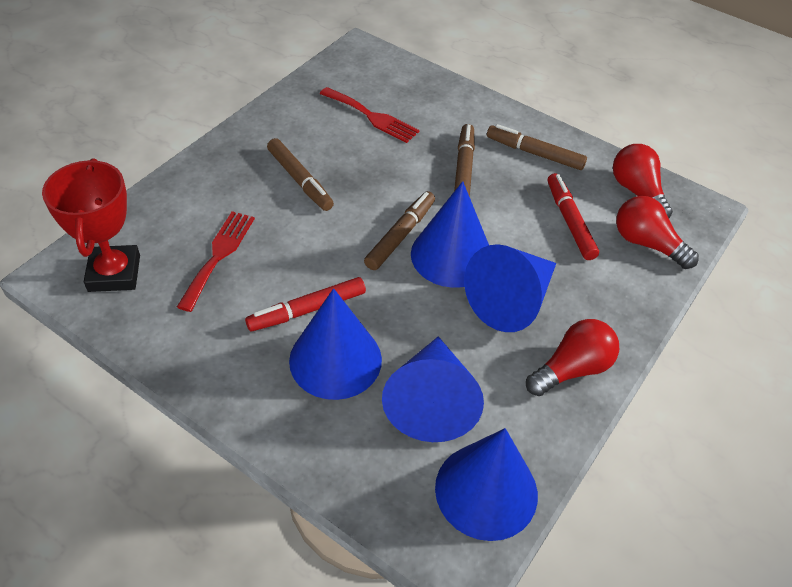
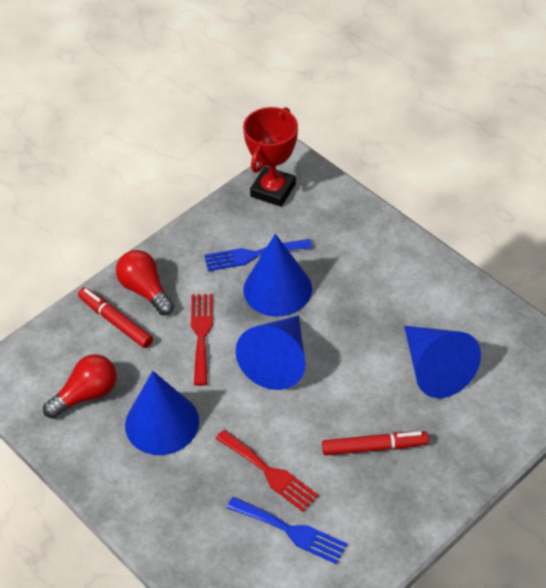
blue cone: 5 -> 4
blue fork: 0 -> 2
brown marker: 4 -> 0
red light bulb: 3 -> 2

